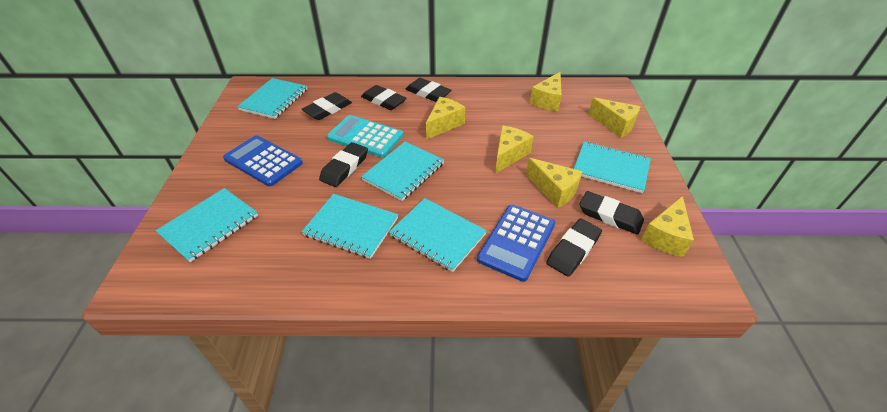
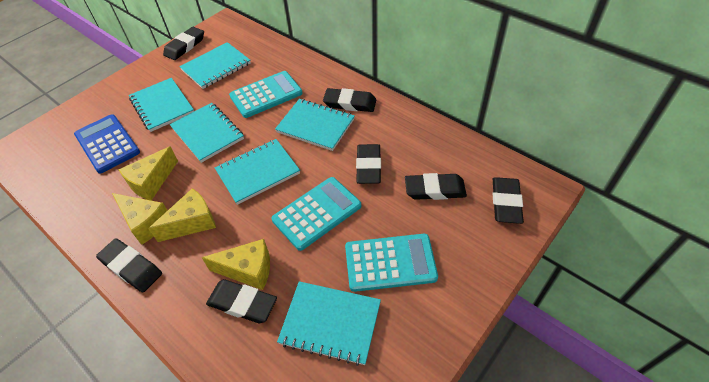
black eraser: 6 -> 7
blue calculator: 2 -> 1
turquoise calculator: 1 -> 3
yellow cheese: 6 -> 4

